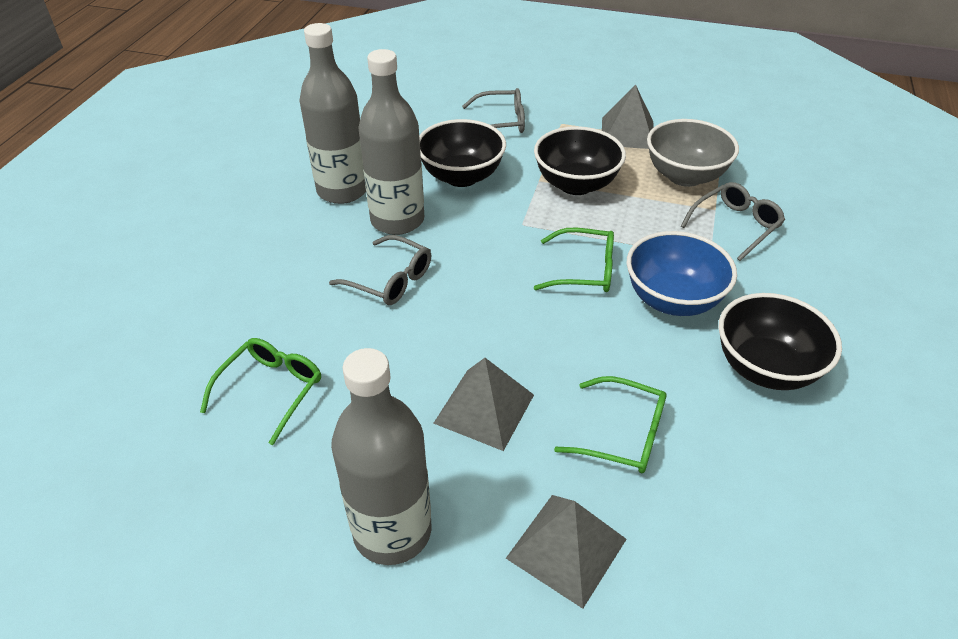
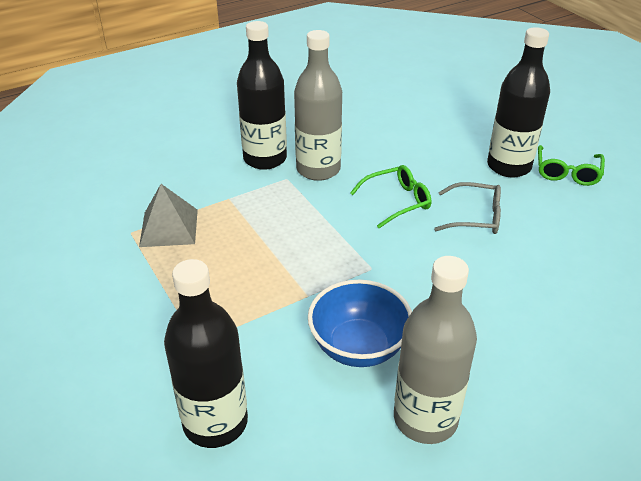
black bottle: 0 -> 3
black bowl: 3 -> 0
green glasses: 3 -> 2
grey bottle: 3 -> 2
grey bowl: 1 -> 0
grey glasses: 3 -> 1
grey pyramid: 3 -> 1

